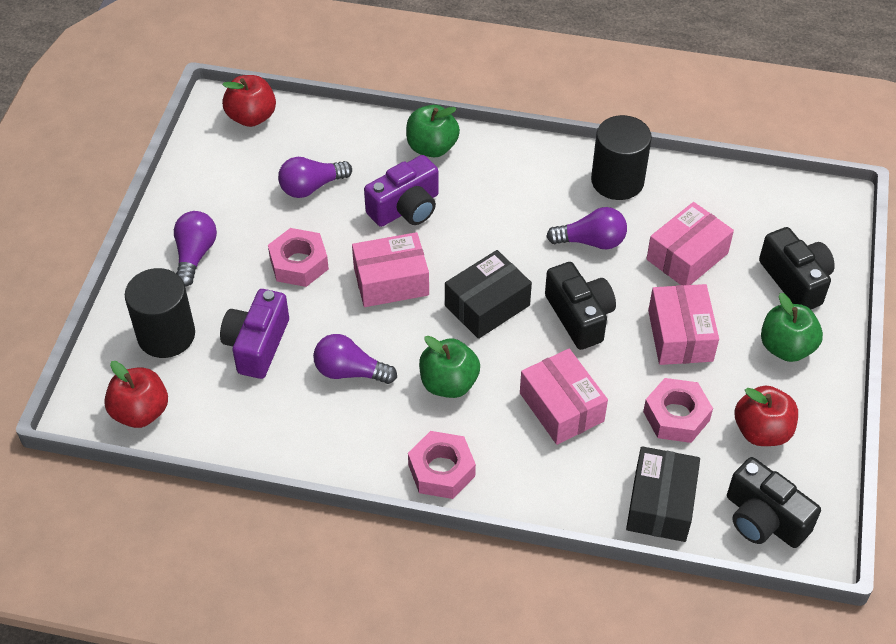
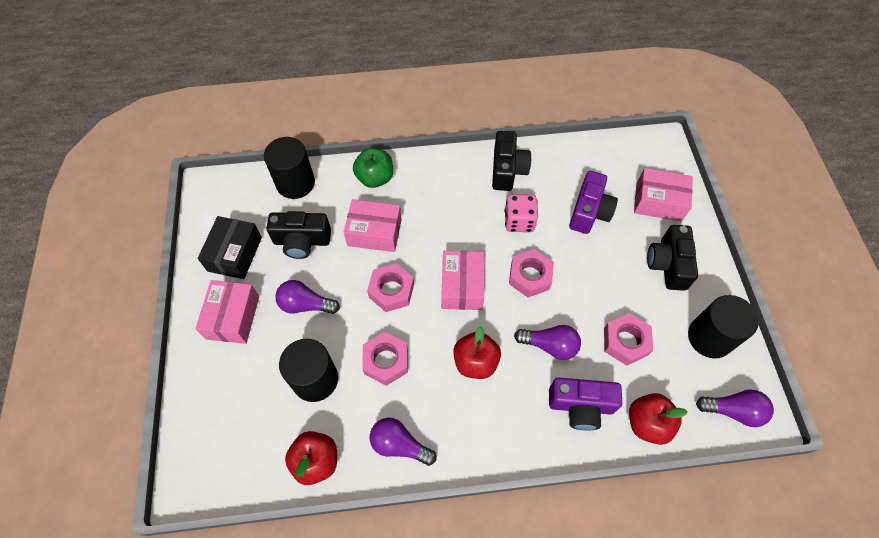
black box: 2 -> 1
black cylinder: 2 -> 3
green apple: 3 -> 1
pink dice: 0 -> 1
pink nut: 3 -> 4

